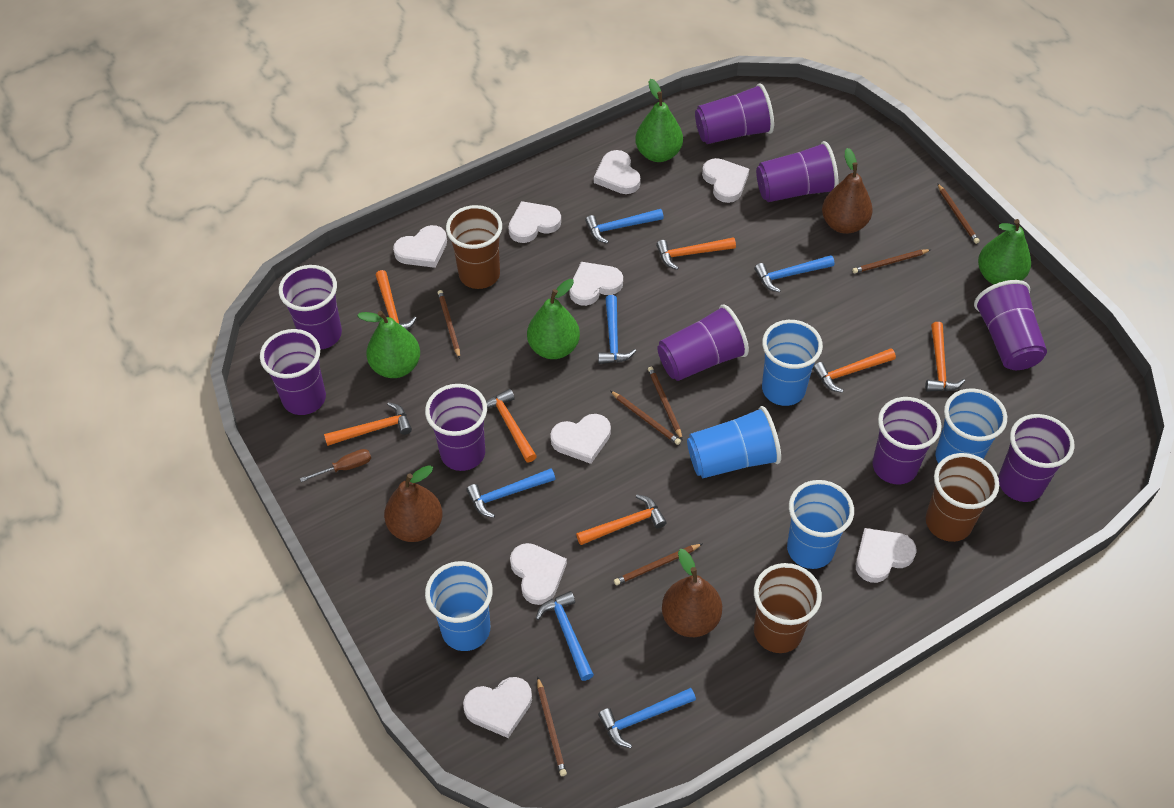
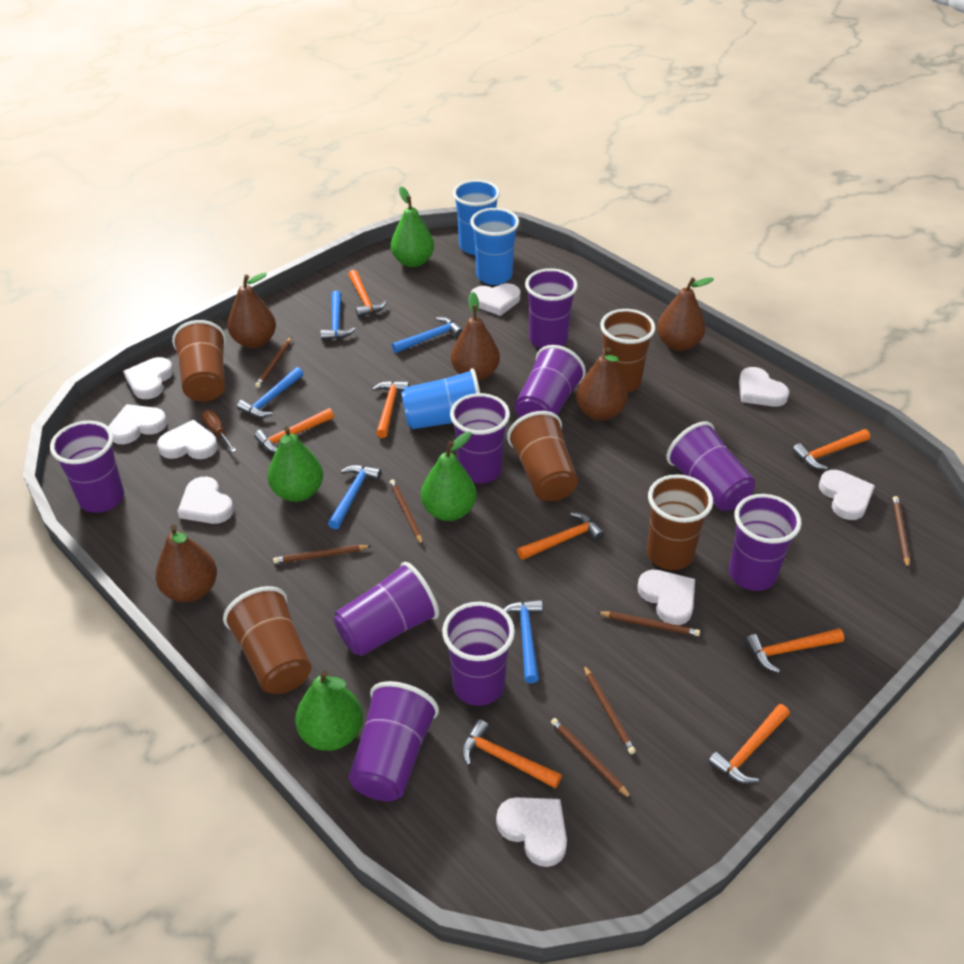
blue cup: 5 -> 3
blue hammer: 6 -> 5
brown cup: 3 -> 5
brown pear: 3 -> 5
orange hammer: 7 -> 8

